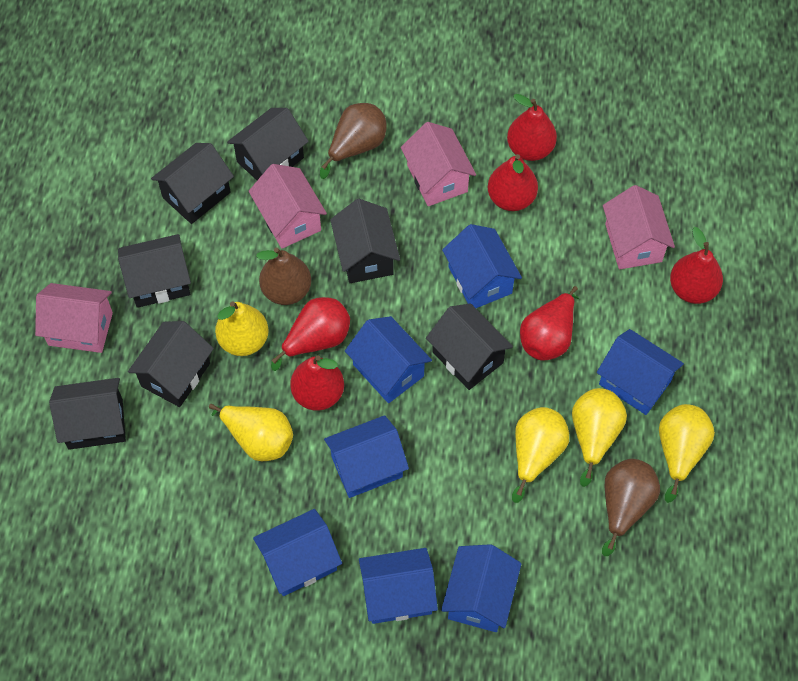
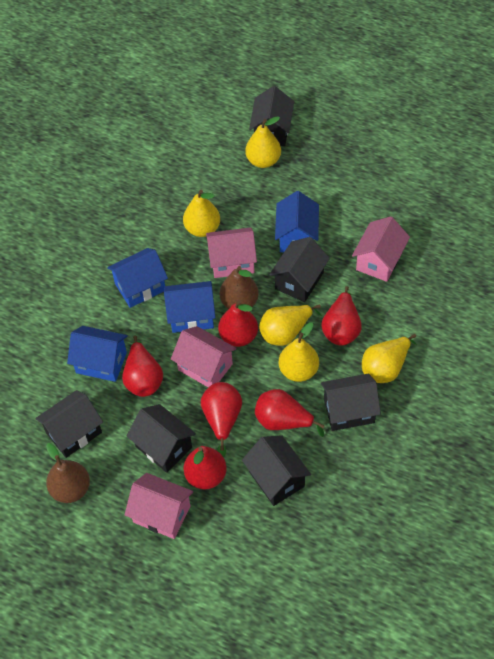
black house: 7 -> 6
blue house: 7 -> 4
brown pear: 3 -> 2

